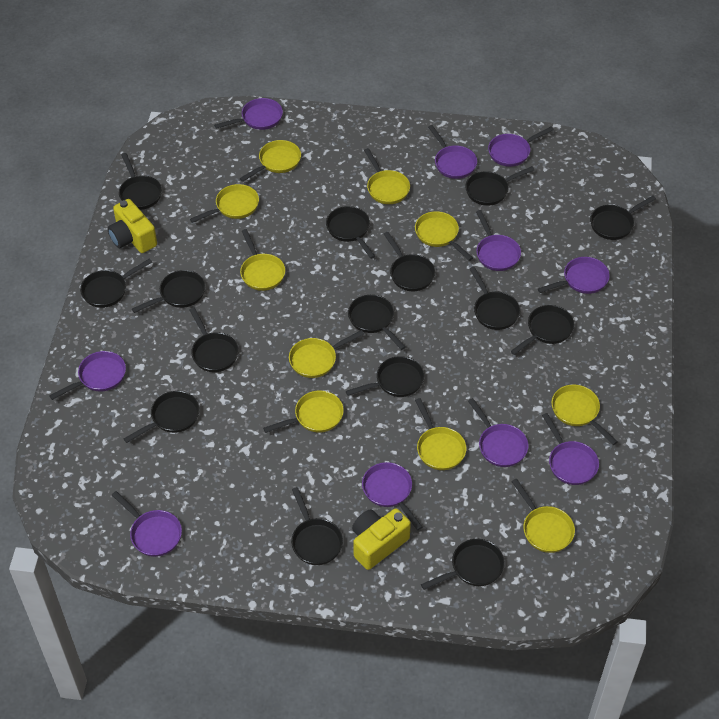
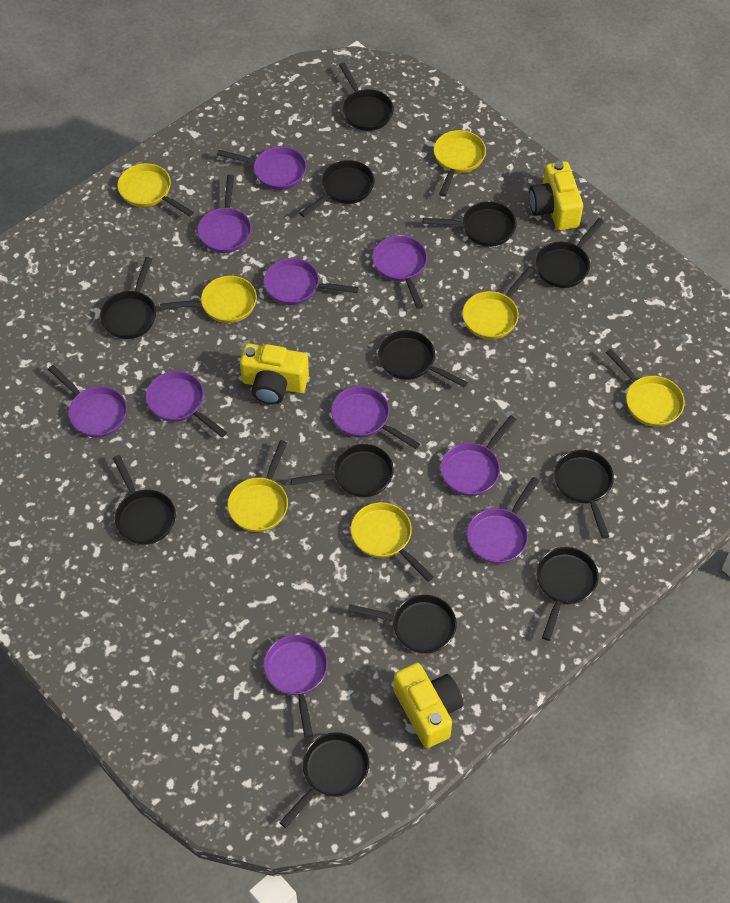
black pan: 15 -> 12
yellow camera: 2 -> 3
yellow pan: 10 -> 7

